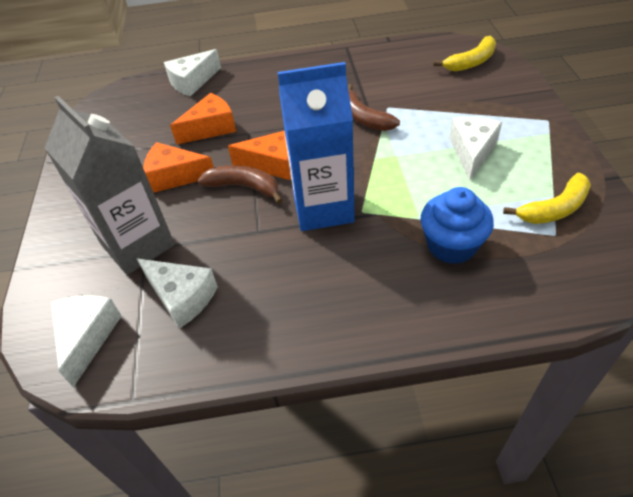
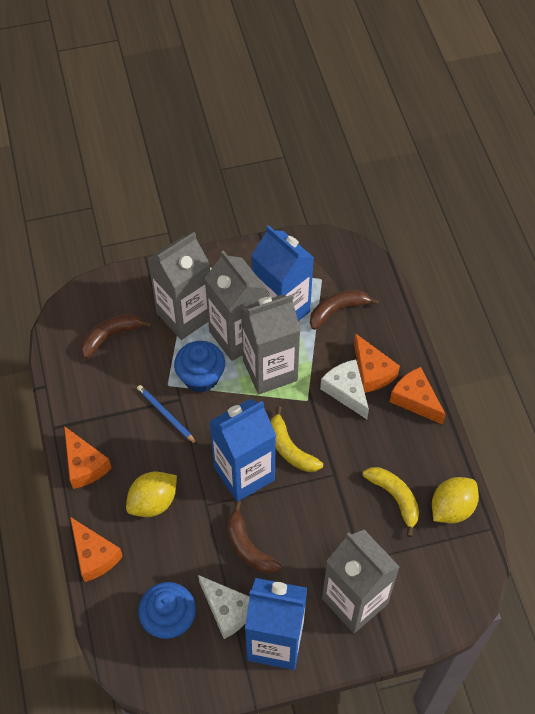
blue carton: 1 -> 3
blue cupcake: 1 -> 2
blue pencil: 0 -> 1
brown banana: 2 -> 3
grey carton: 1 -> 4
orange cheese: 3 -> 4
white cheese: 4 -> 2
yellow lemon: 0 -> 2

